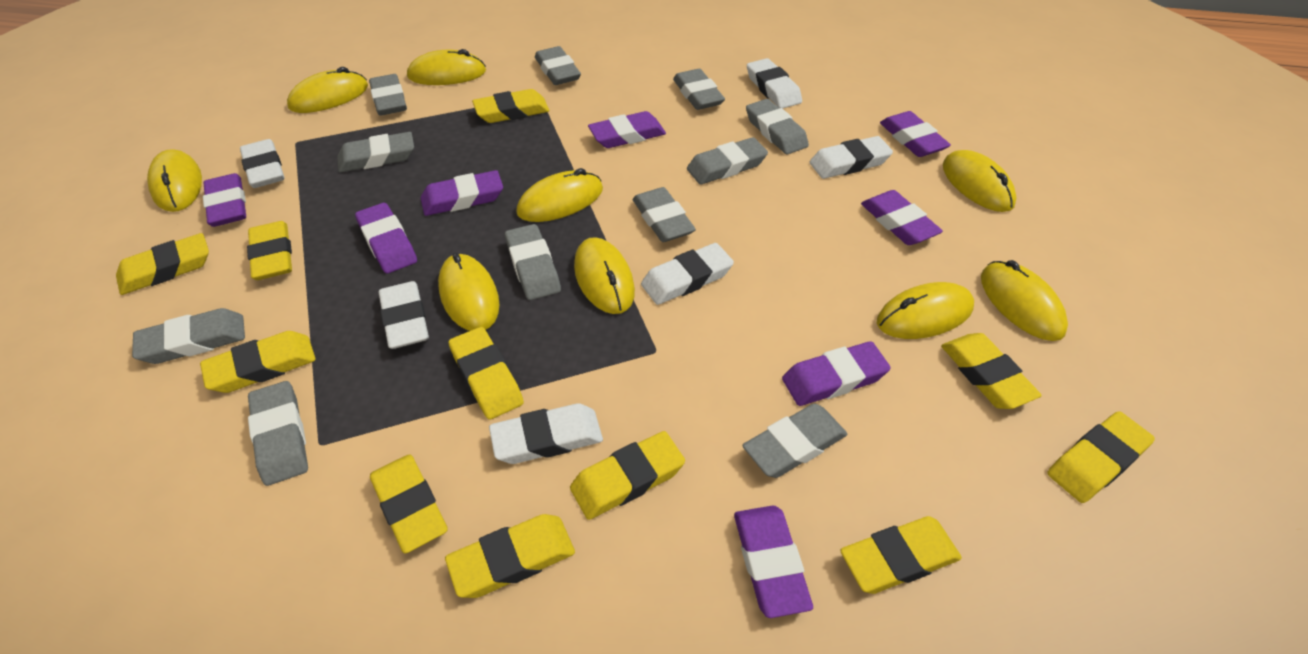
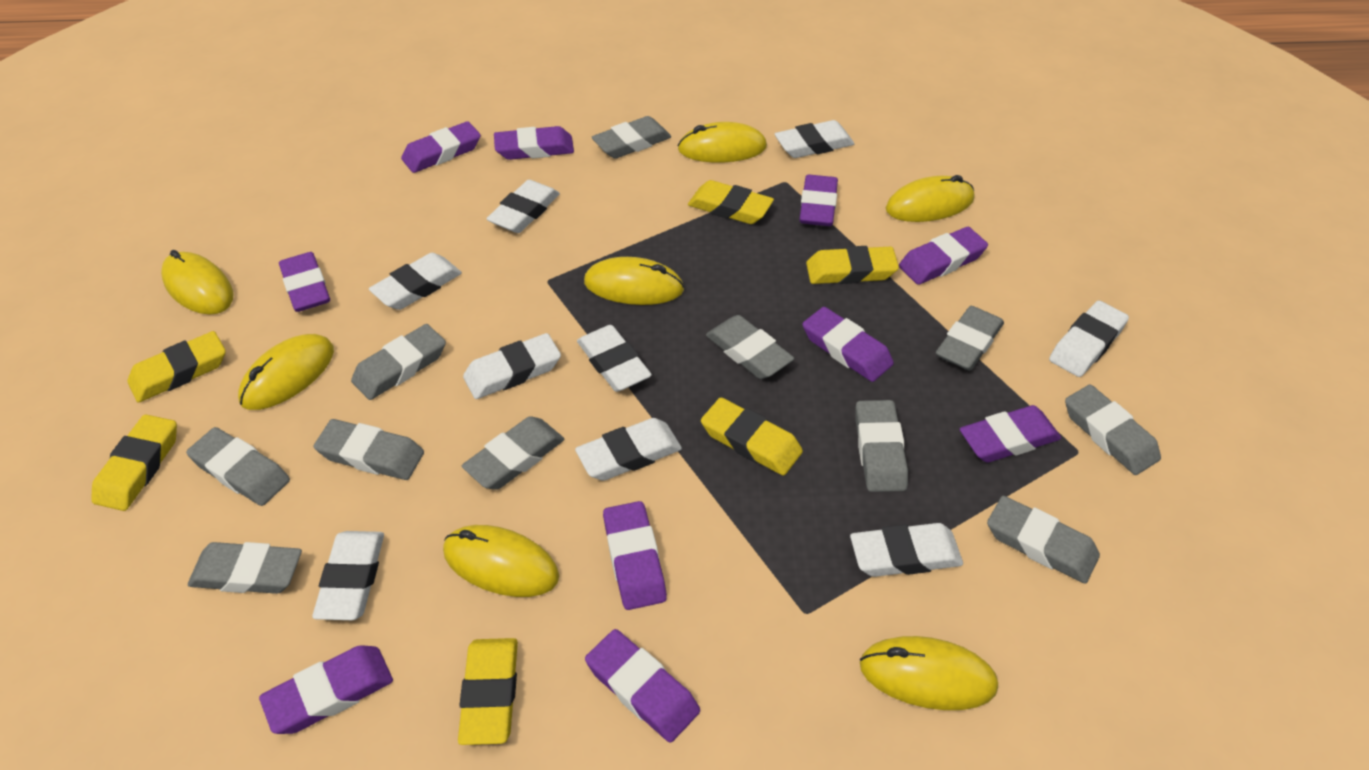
purple eraser: 8 -> 10
white eraser: 6 -> 9
yellow eraser: 11 -> 6
yellow mouse: 9 -> 7

